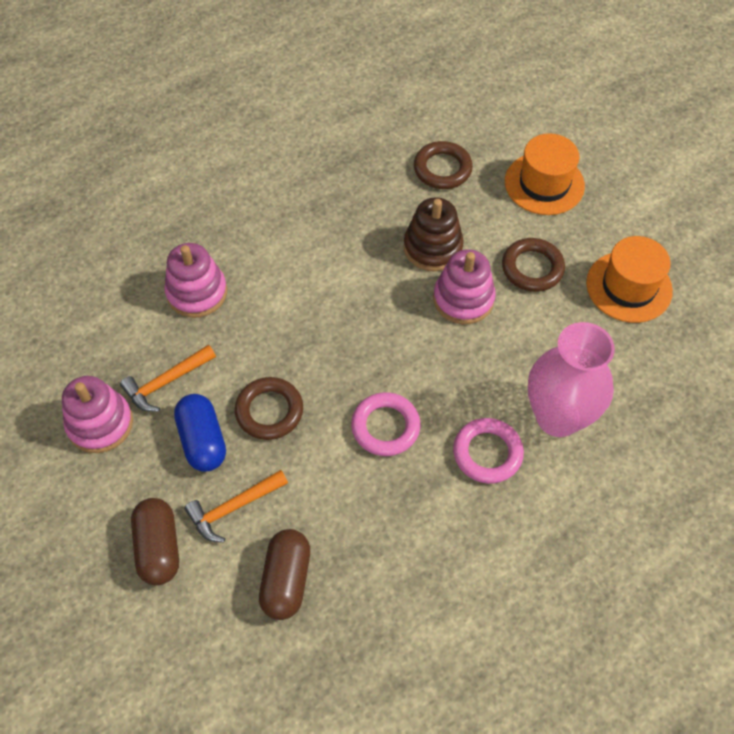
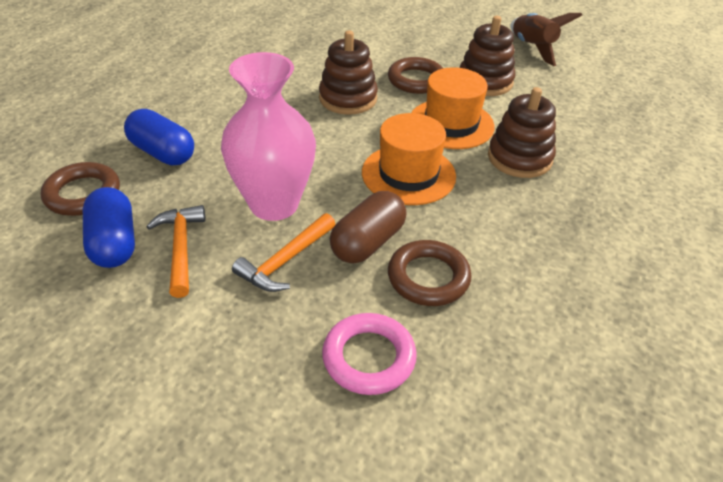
blue capsule: 1 -> 2
brown capsule: 2 -> 1
brown rocket: 0 -> 1
brown stacking toy: 1 -> 3
pink ring: 2 -> 1
pink stacking toy: 3 -> 0

